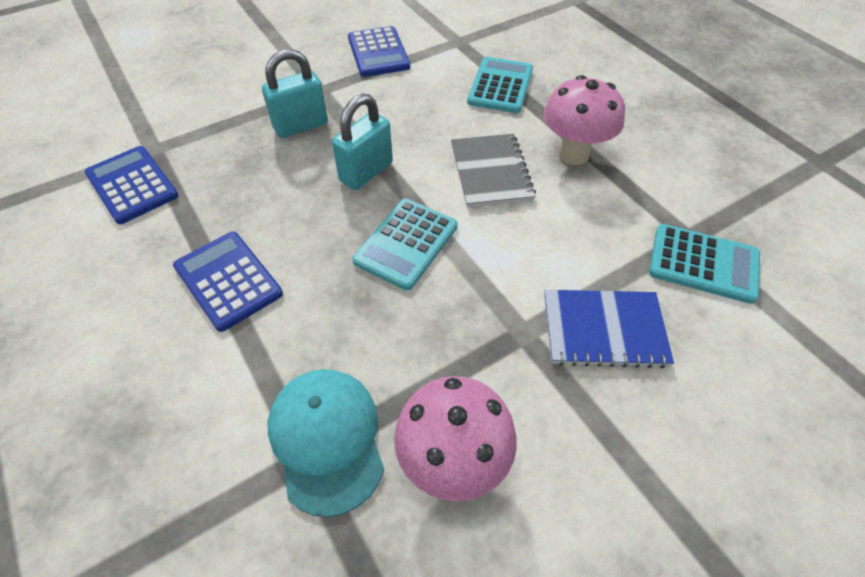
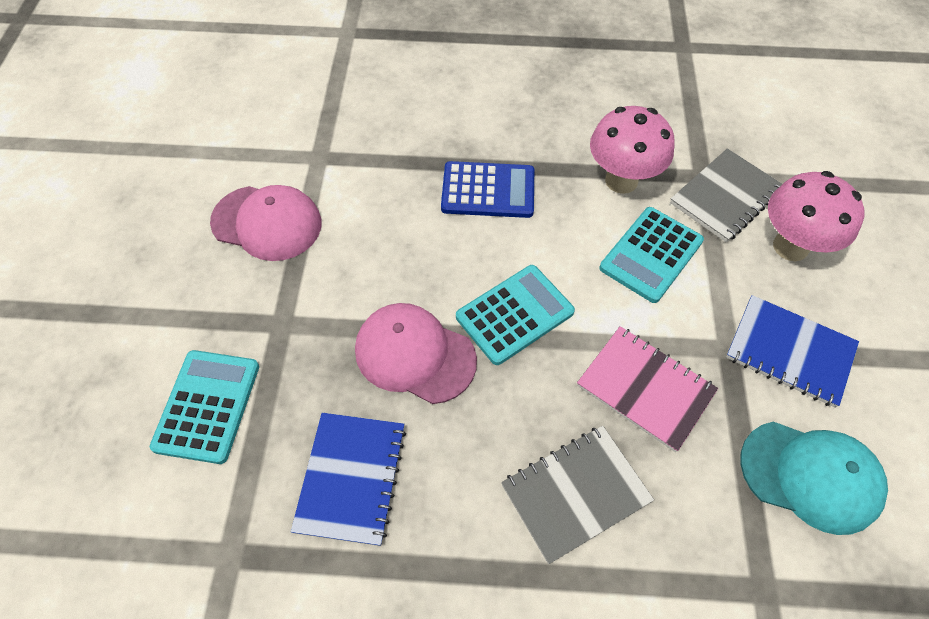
blue calculator: 3 -> 1
blue notebook: 1 -> 2
grey notebook: 1 -> 2
pink cap: 0 -> 2
pink notebook: 0 -> 1
turquoise padlock: 2 -> 0

